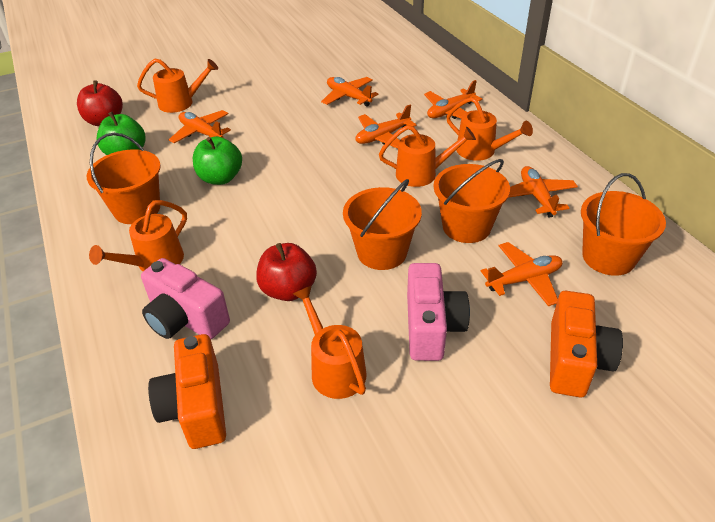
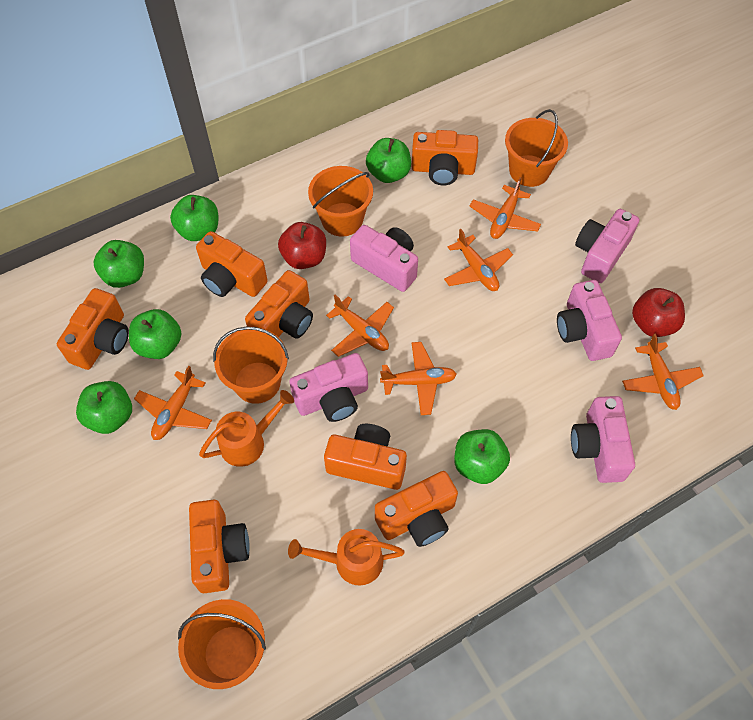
green apple: 2 -> 6
orange camera: 2 -> 7
orange watering can: 5 -> 2
pink camera: 2 -> 5

